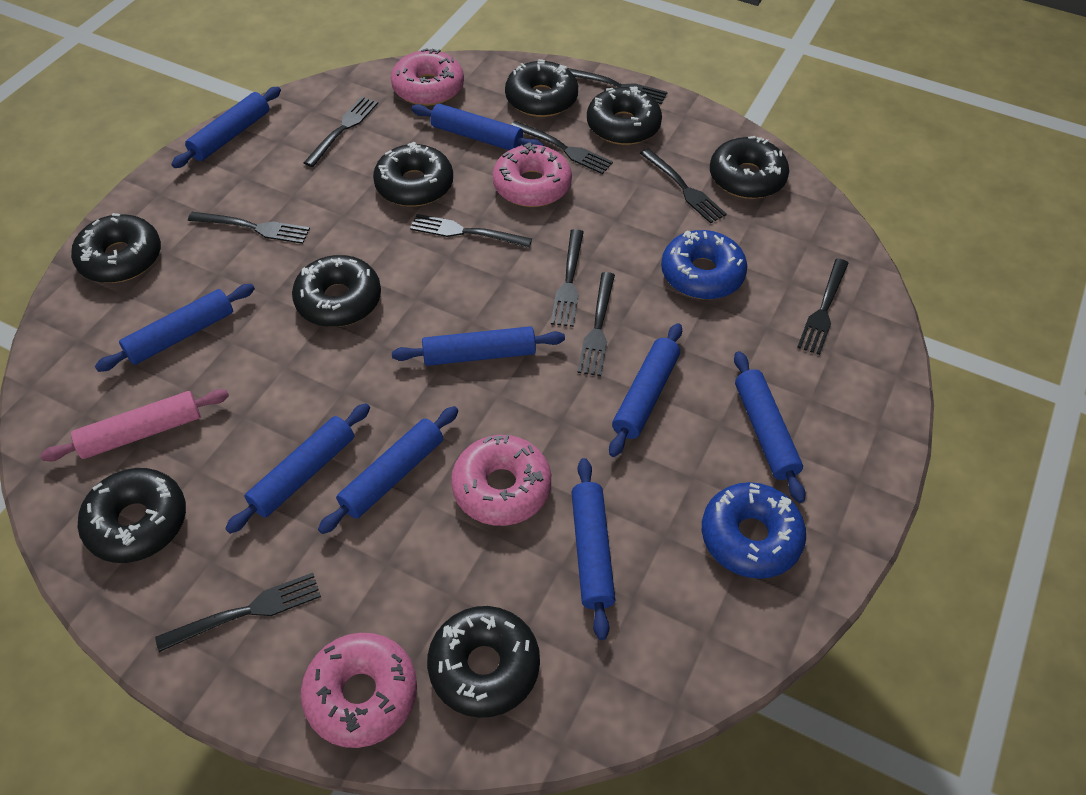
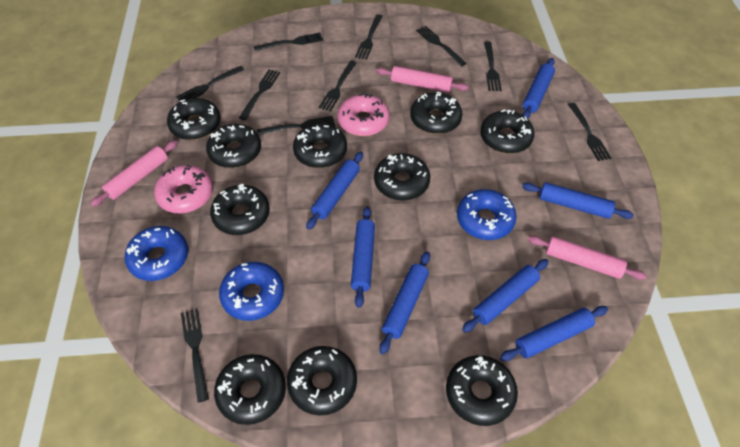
black donut: 8 -> 10
blue donut: 2 -> 3
blue rolling pin: 9 -> 7
pink donut: 4 -> 2
pink rolling pin: 1 -> 3

